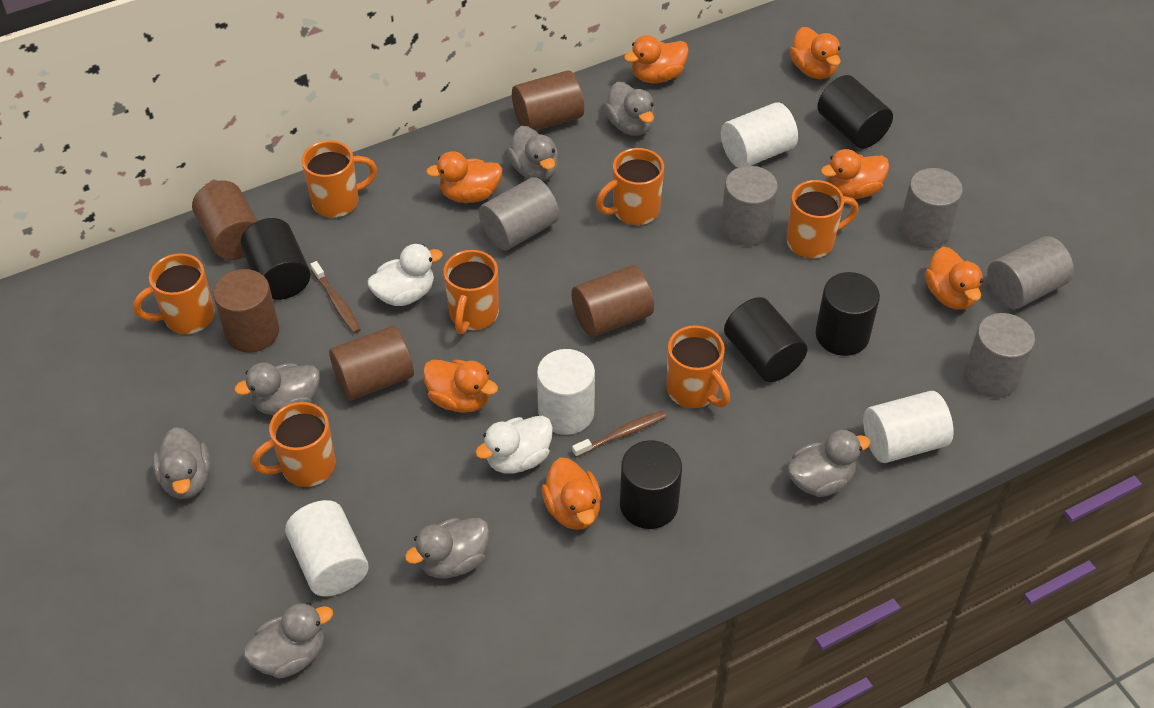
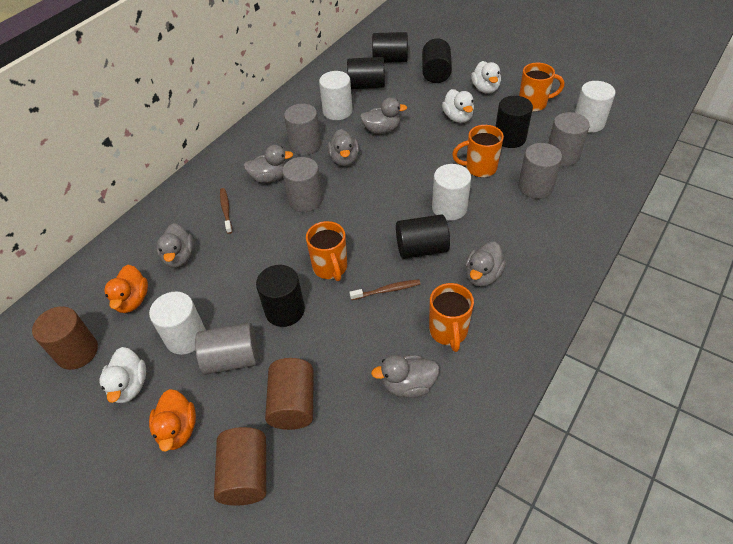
black cylinder: 5 -> 6
brown cylinder: 5 -> 3
grey duck: 7 -> 6
orange duck: 7 -> 2
orange mug: 7 -> 4
white duck: 2 -> 3

